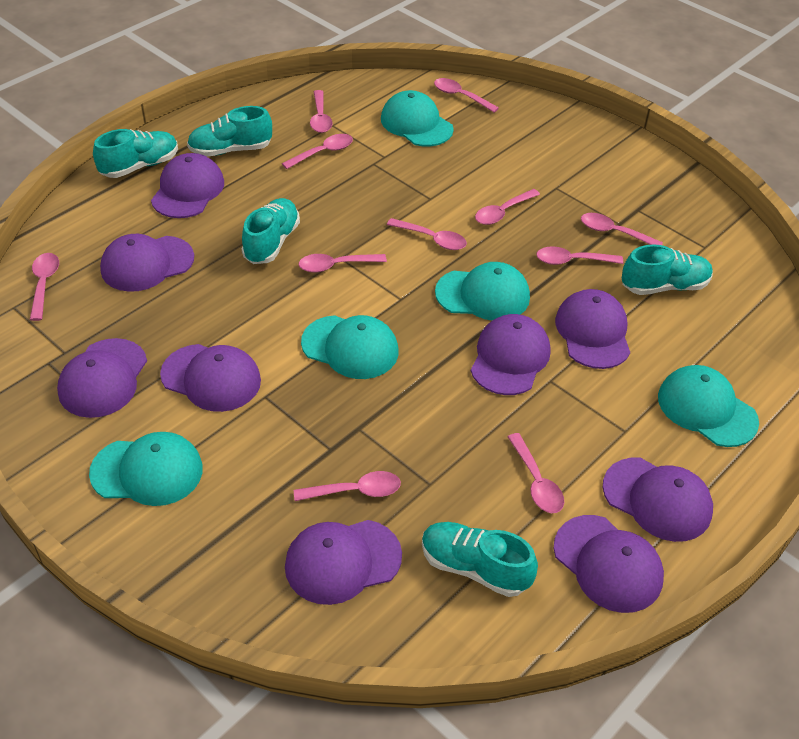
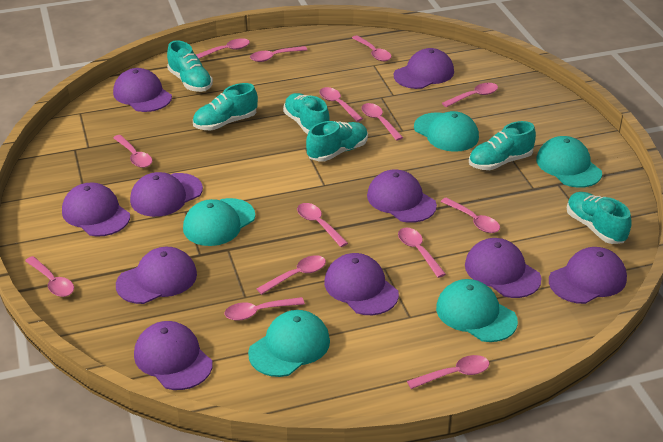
pink spoon: 11 -> 14
purple cap: 9 -> 10
turquoise shoe: 5 -> 6

